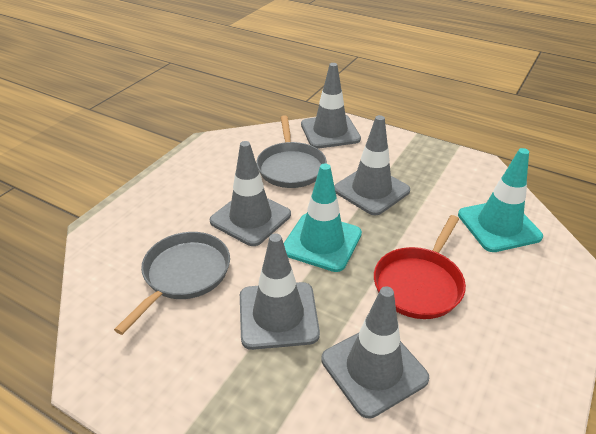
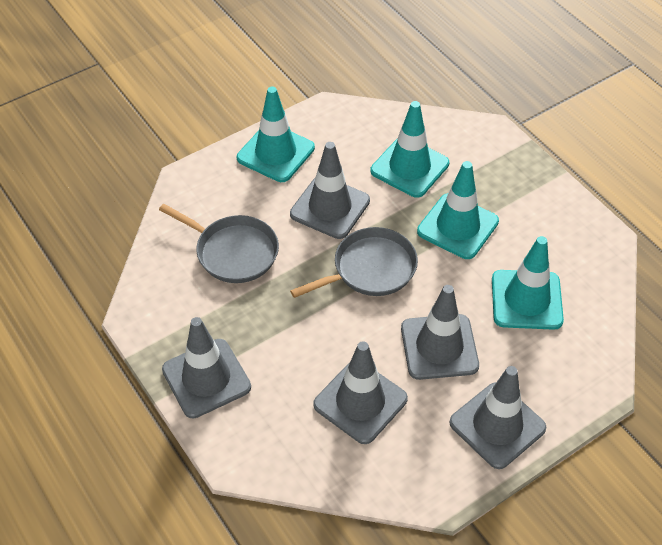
red pan: 1 -> 0
turquoise traffic cone: 2 -> 4

